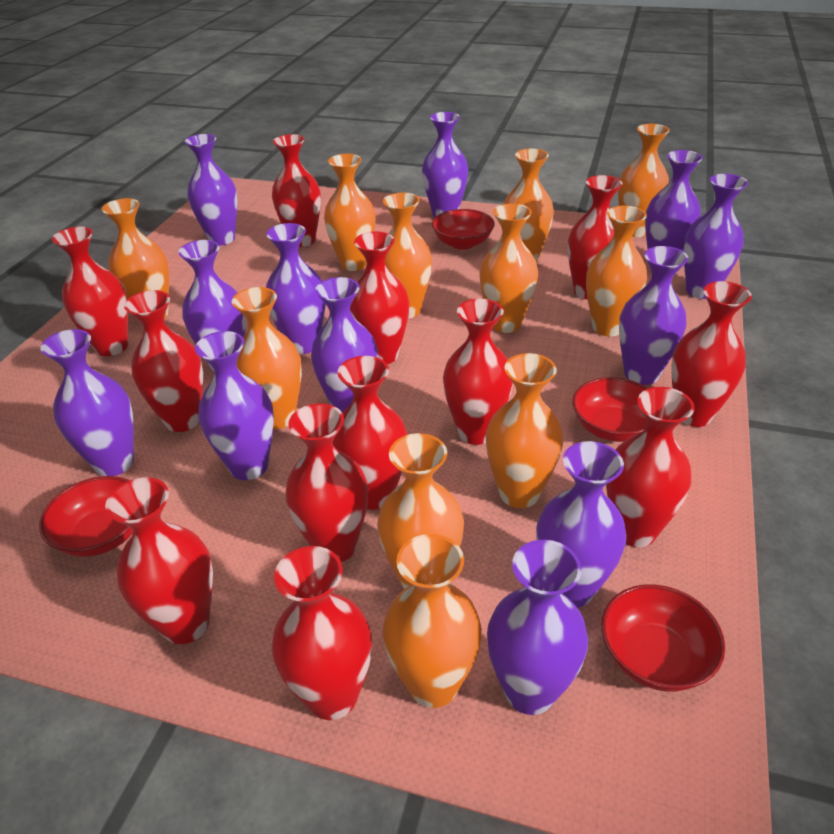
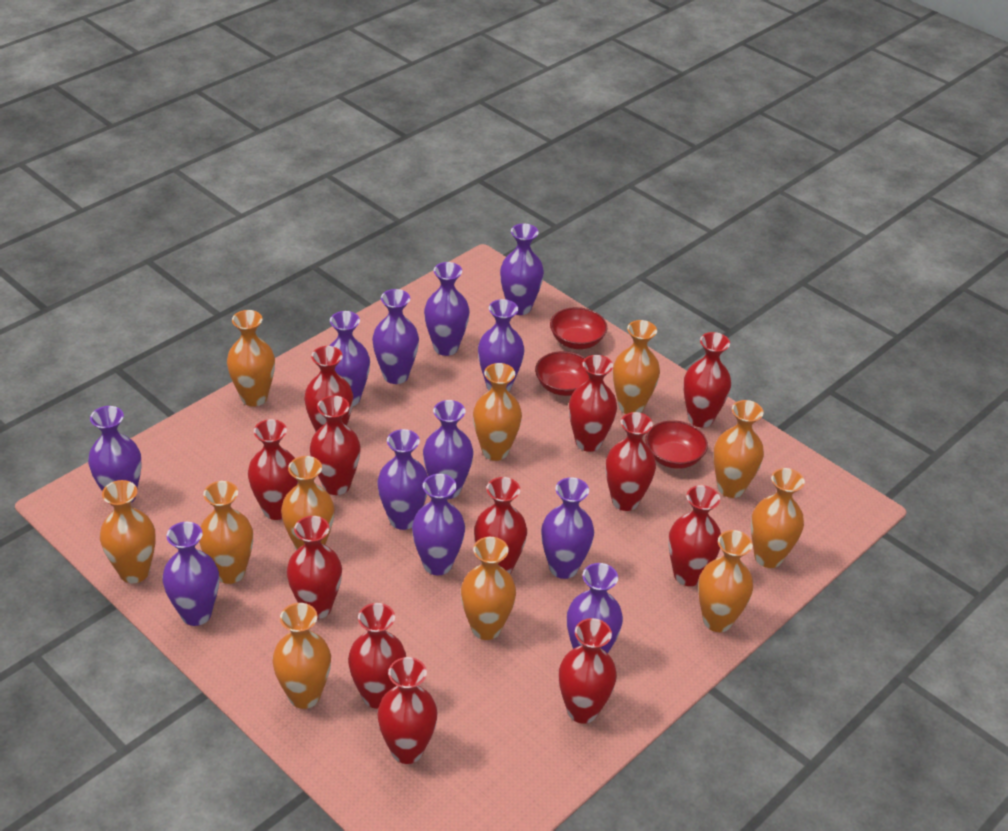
red bowl: 4 -> 3

